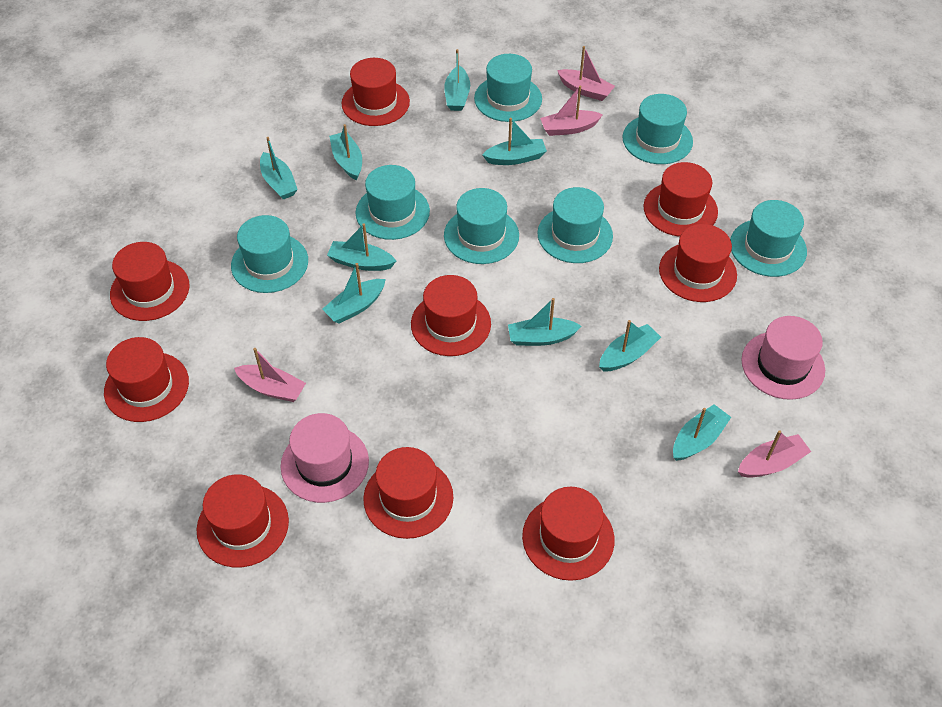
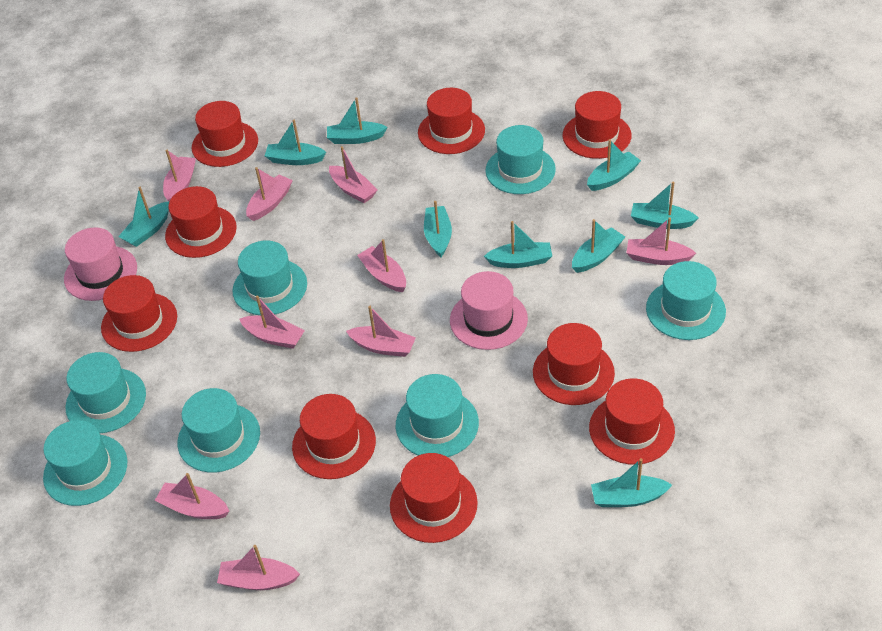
pink boat: 4 -> 9

